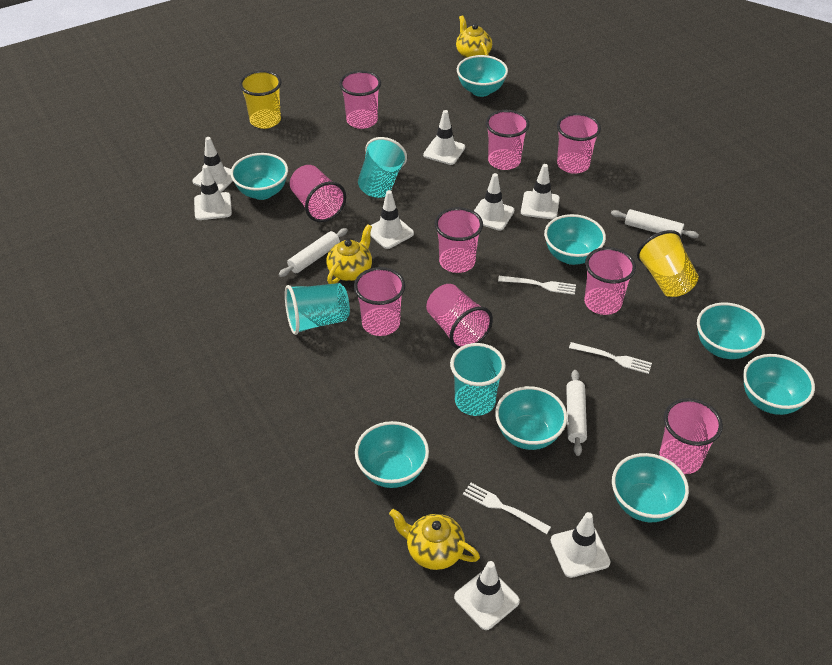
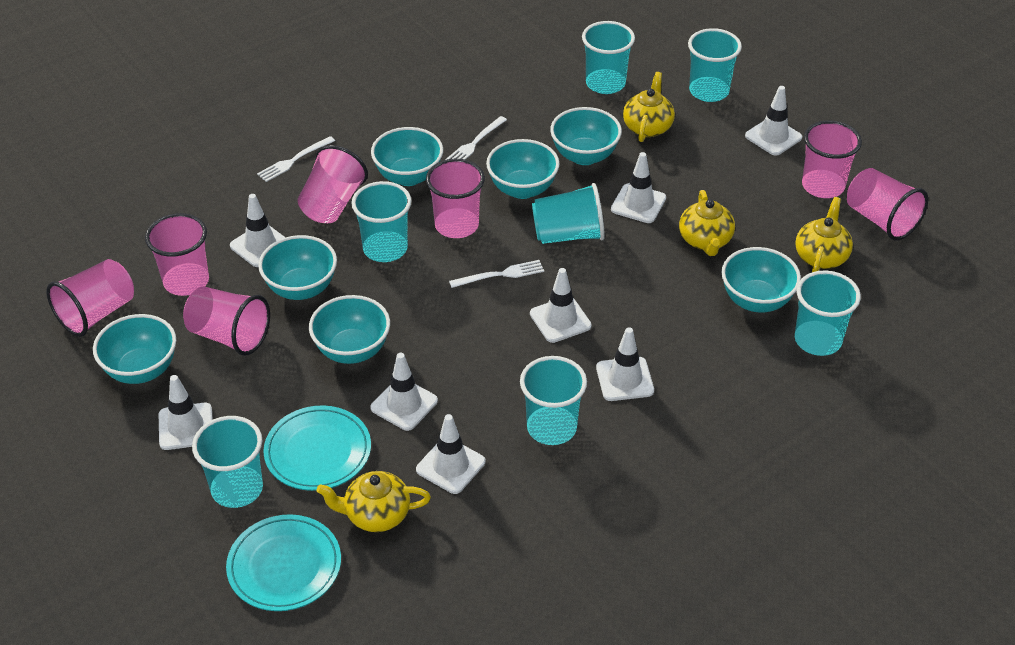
pink cup: 9 -> 7
turquoise bowl: 8 -> 7
turquoise cup: 3 -> 7
turquoise plate: 0 -> 2
white rolling pin: 3 -> 0
yellow cup: 2 -> 0
yellow teapot: 3 -> 4

